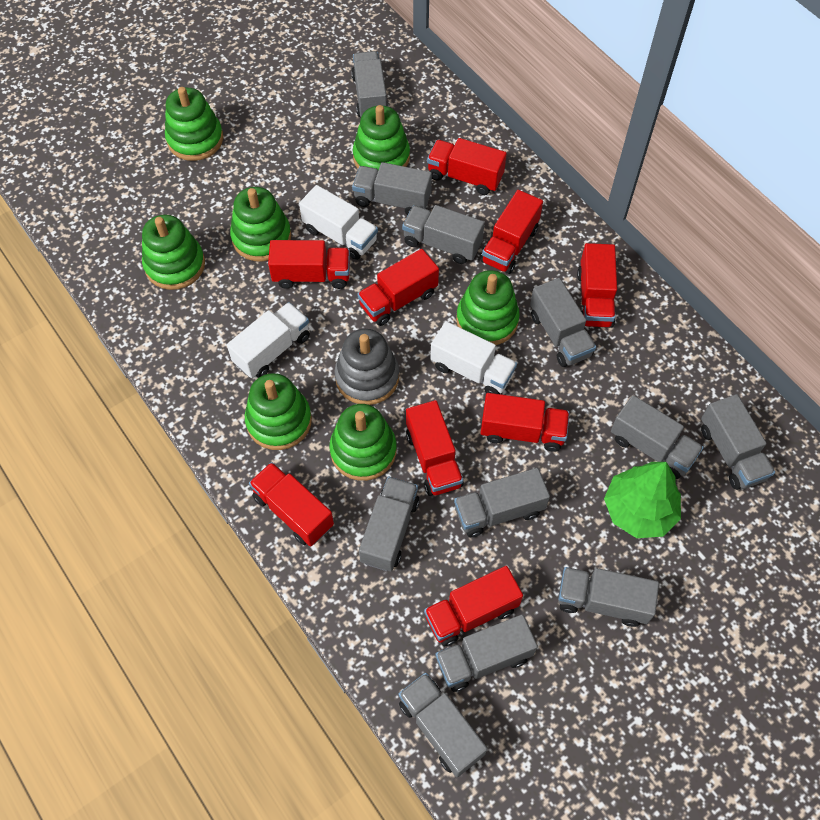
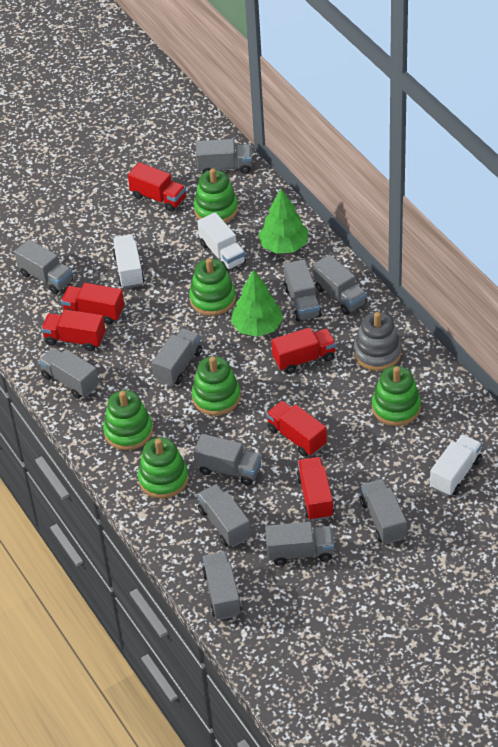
green stacking toy: 7 -> 6
green tree: 1 -> 2
red truck: 9 -> 6

